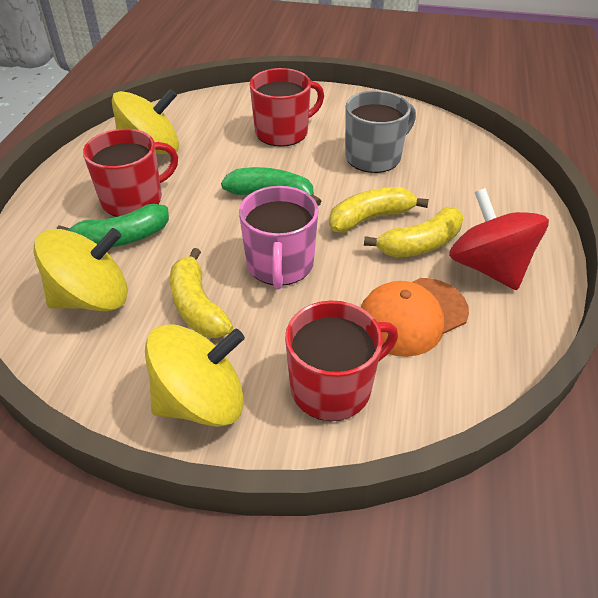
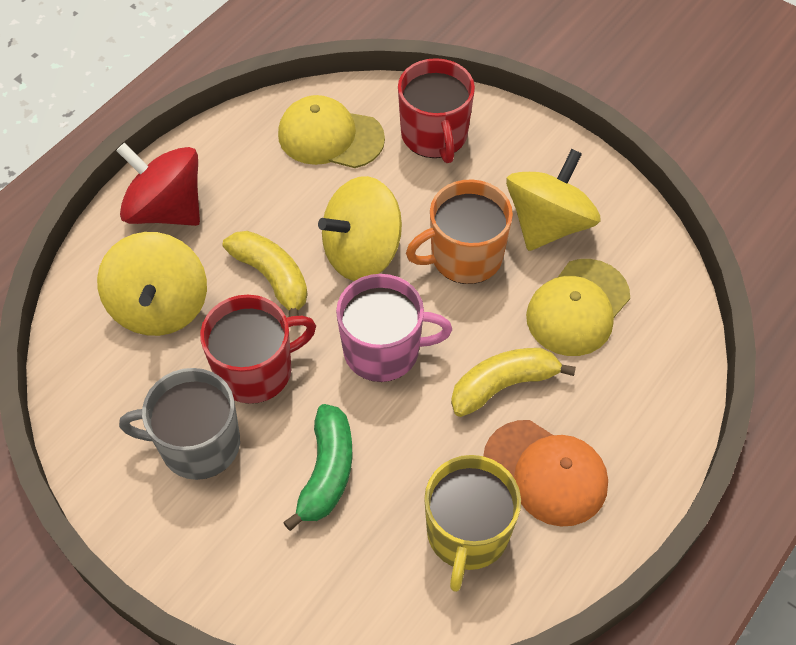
green banana: 2 -> 1
orange mug: 0 -> 1
red mug: 3 -> 2
yellow banana: 3 -> 2
yellow cap: 0 -> 2
yellow mug: 0 -> 1

